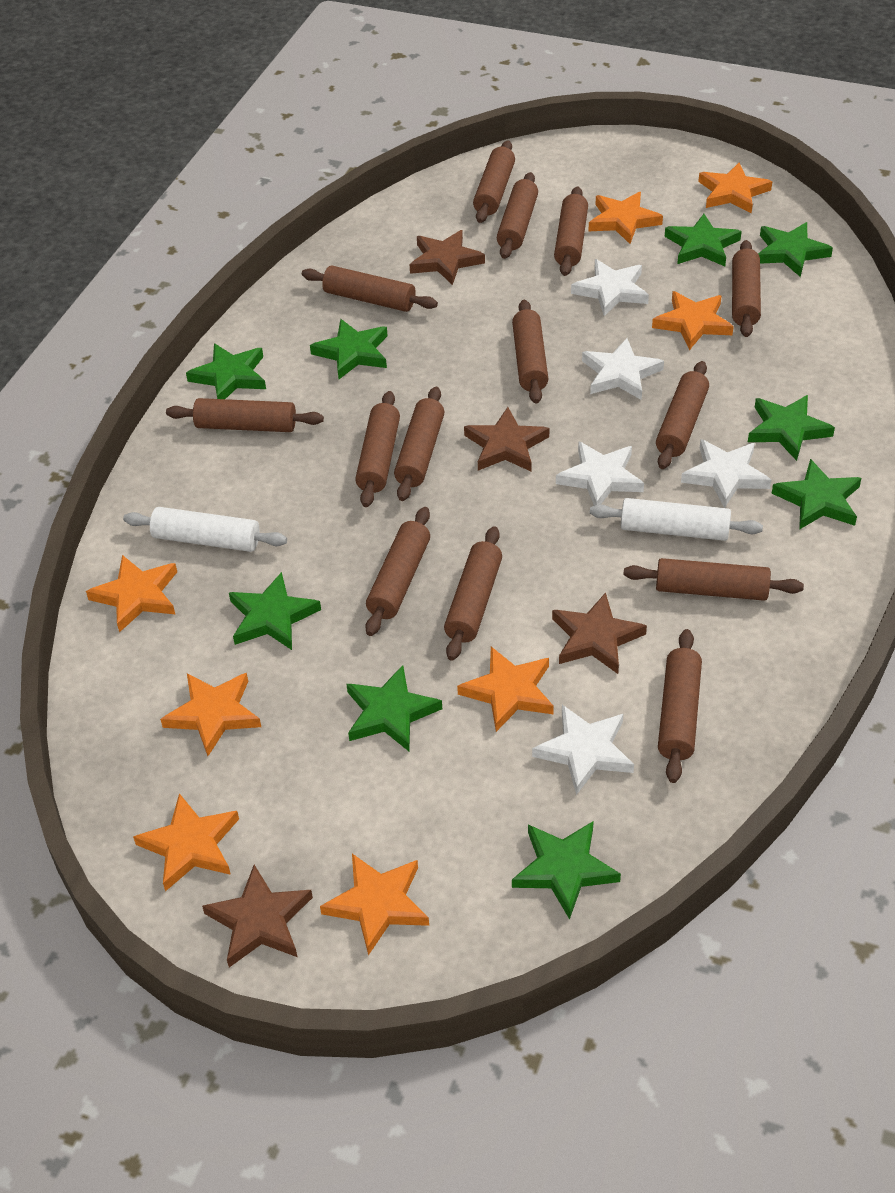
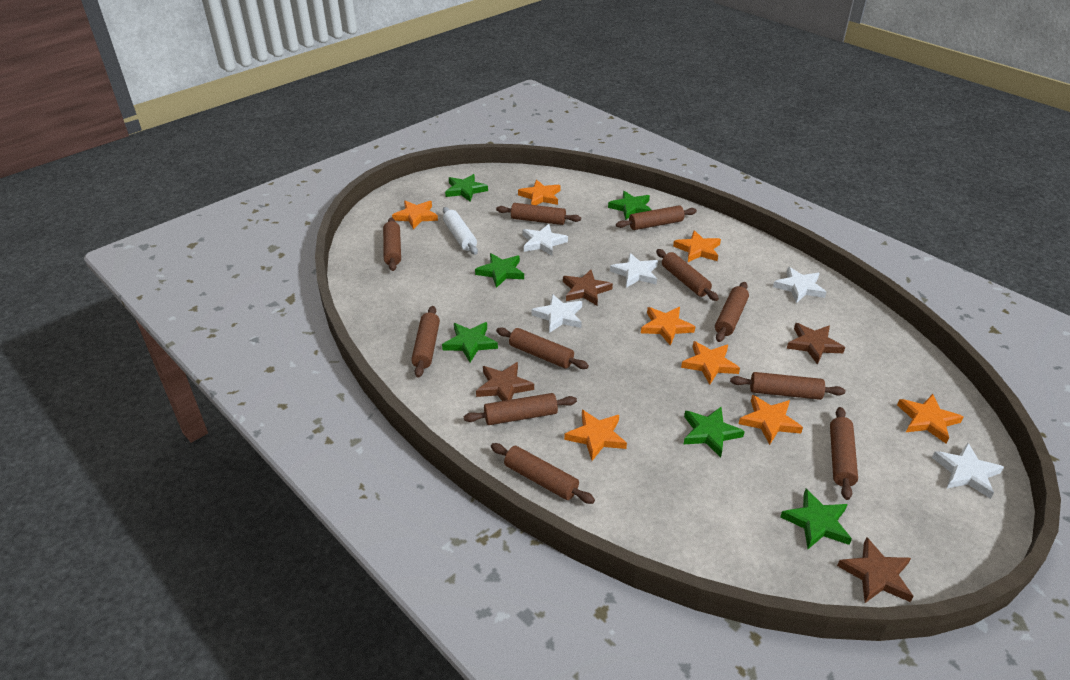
brown rolling pin: 14 -> 11
green star: 9 -> 6
white rolling pin: 2 -> 1

